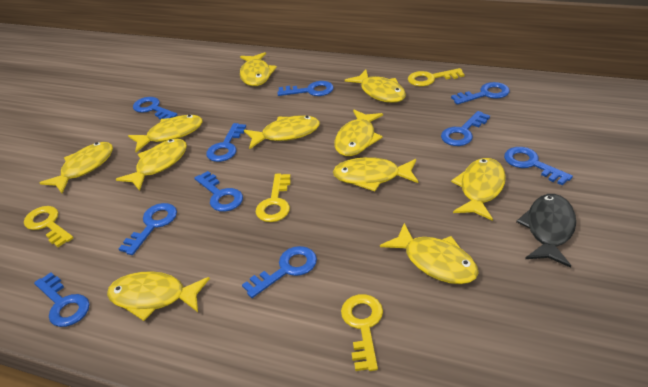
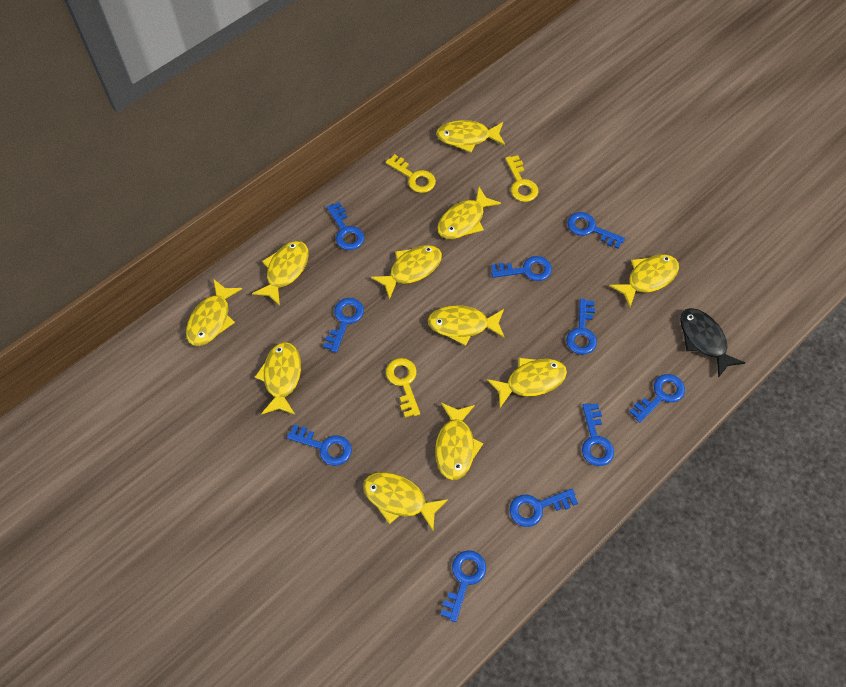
yellow key: 4 -> 3

